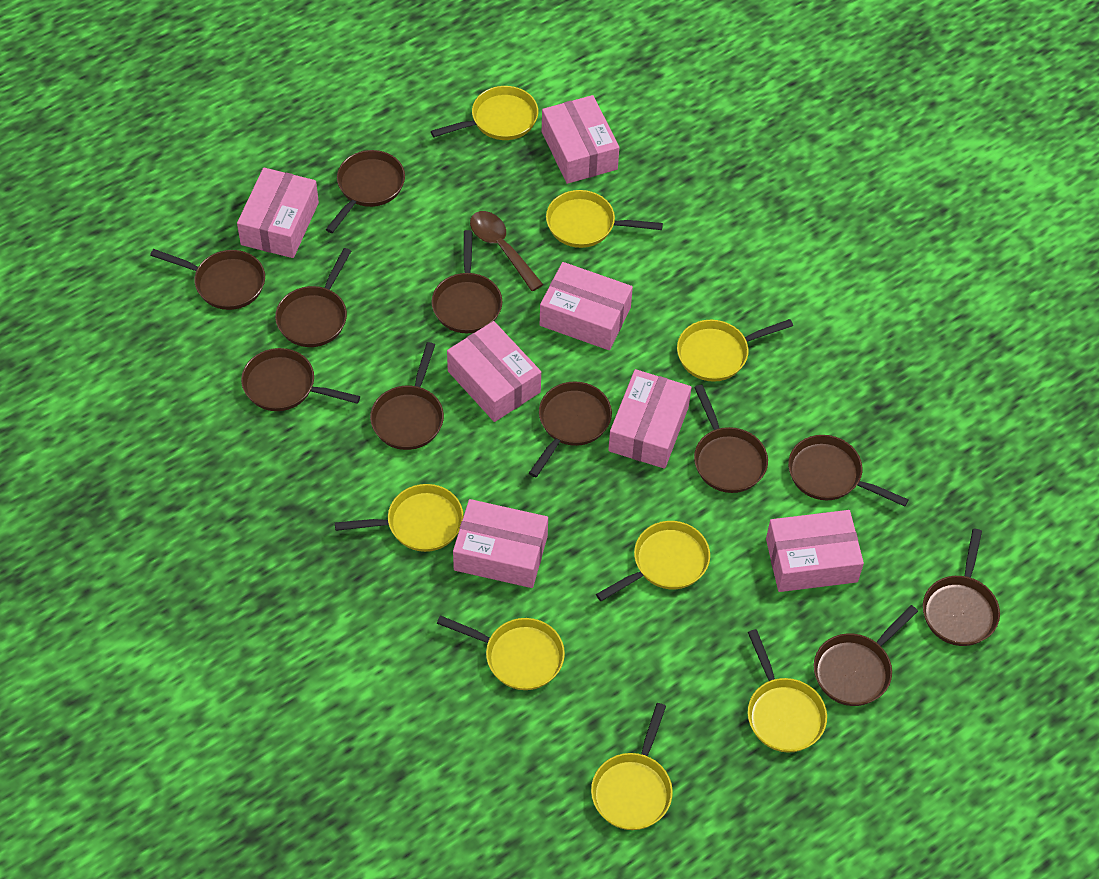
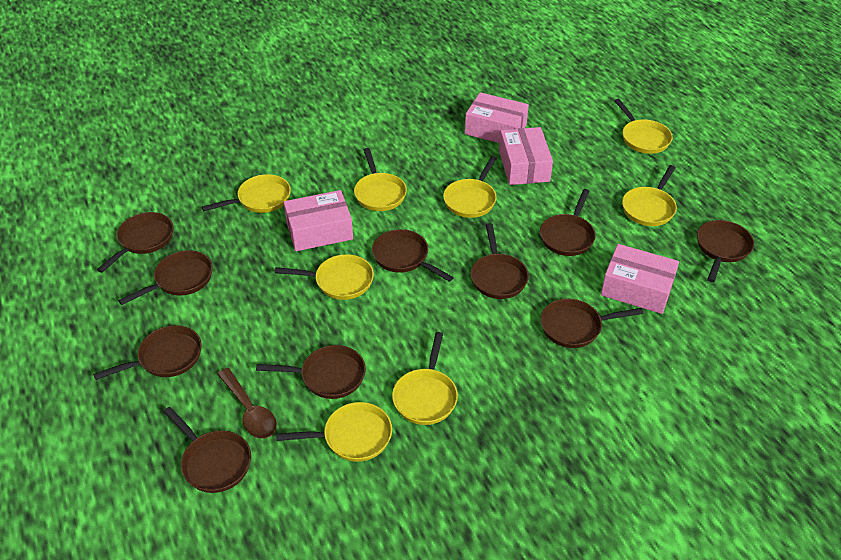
brown pan: 11 -> 10
pink box: 7 -> 4

